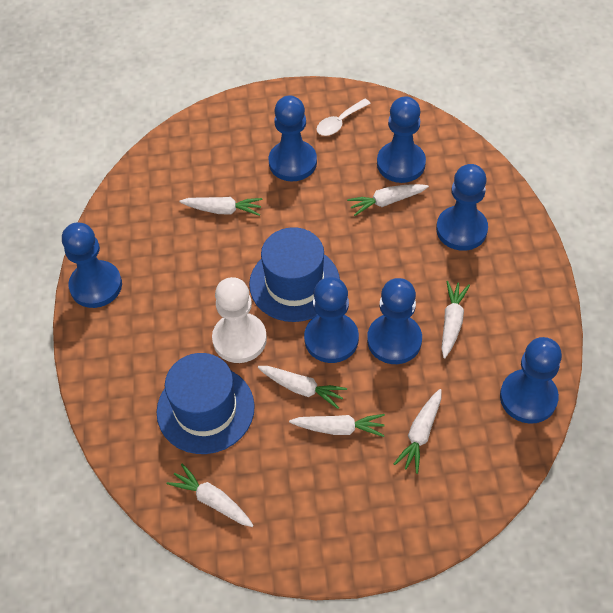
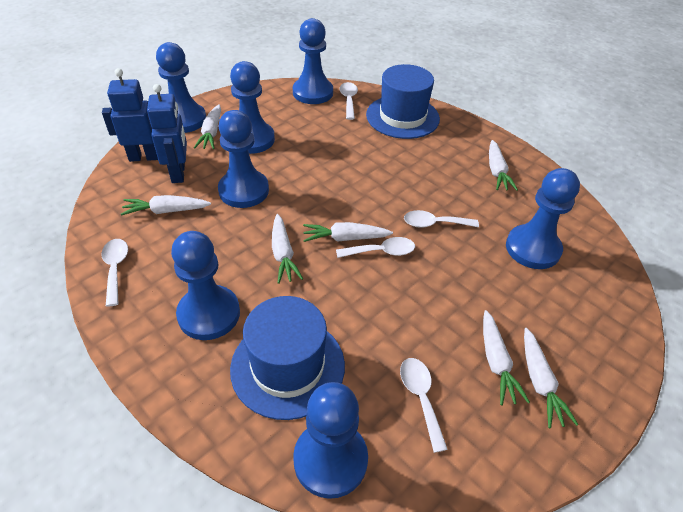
blue robot: 0 -> 2
white pawn: 1 -> 0
white spoon: 1 -> 5

